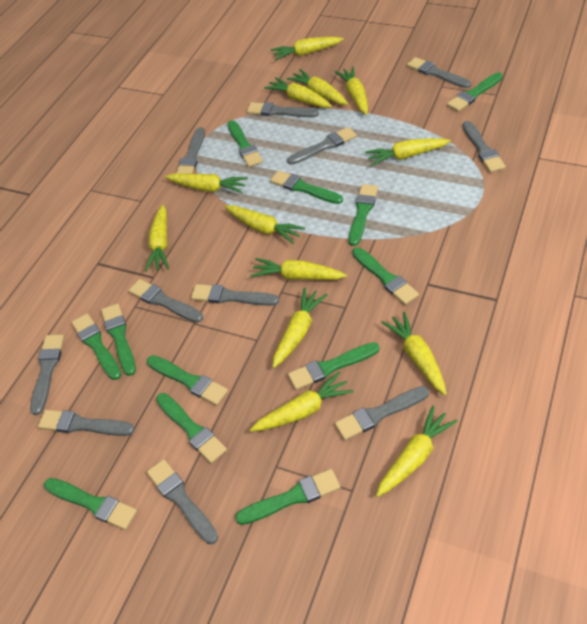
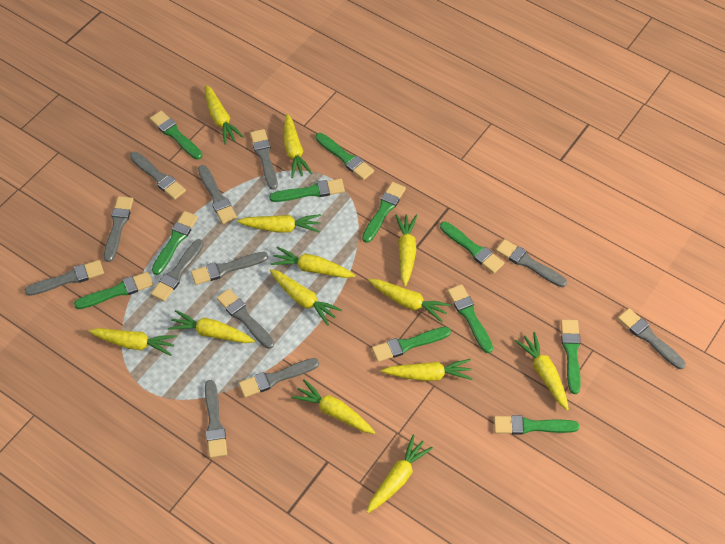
green brush: 12 -> 11
grey brush: 11 -> 12

